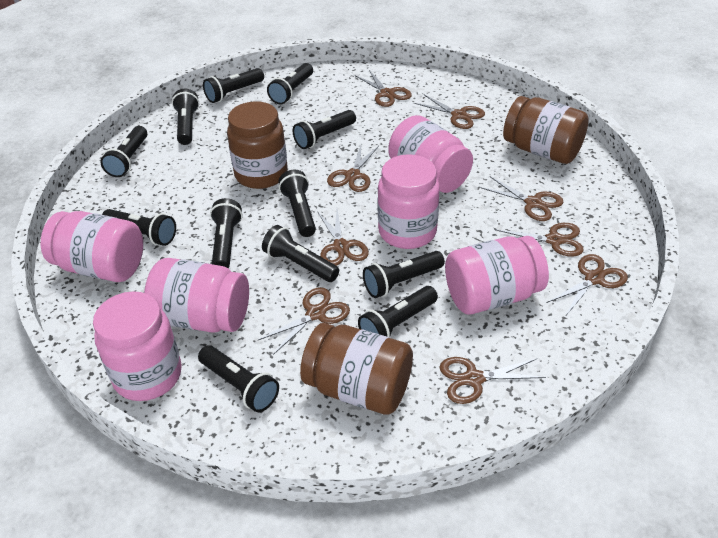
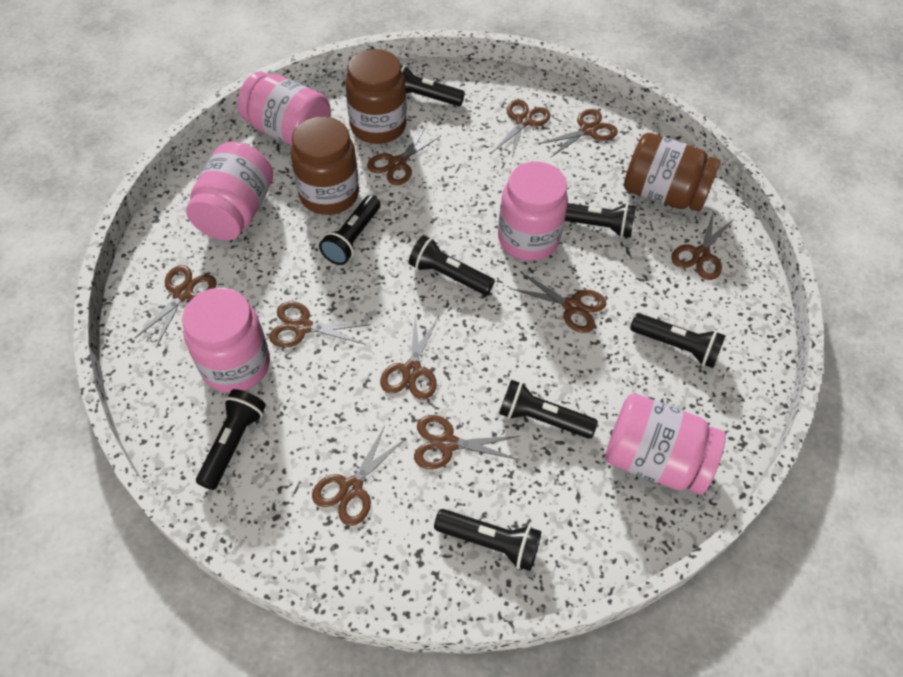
black flashlight: 12 -> 8
brown scissors: 9 -> 10
pink jar: 6 -> 5

